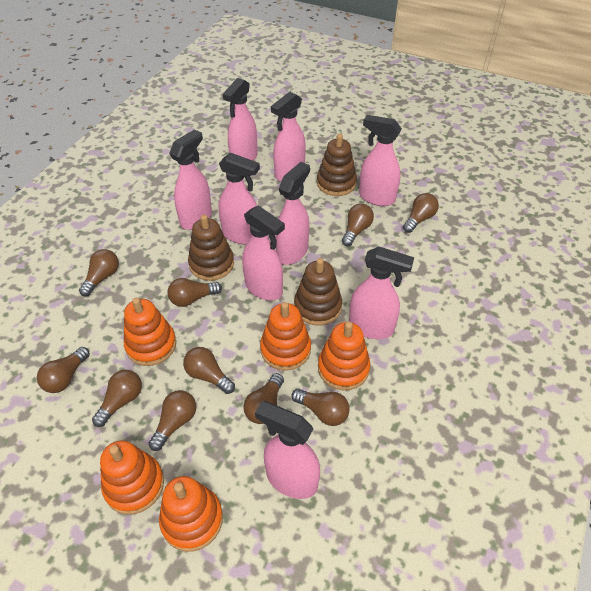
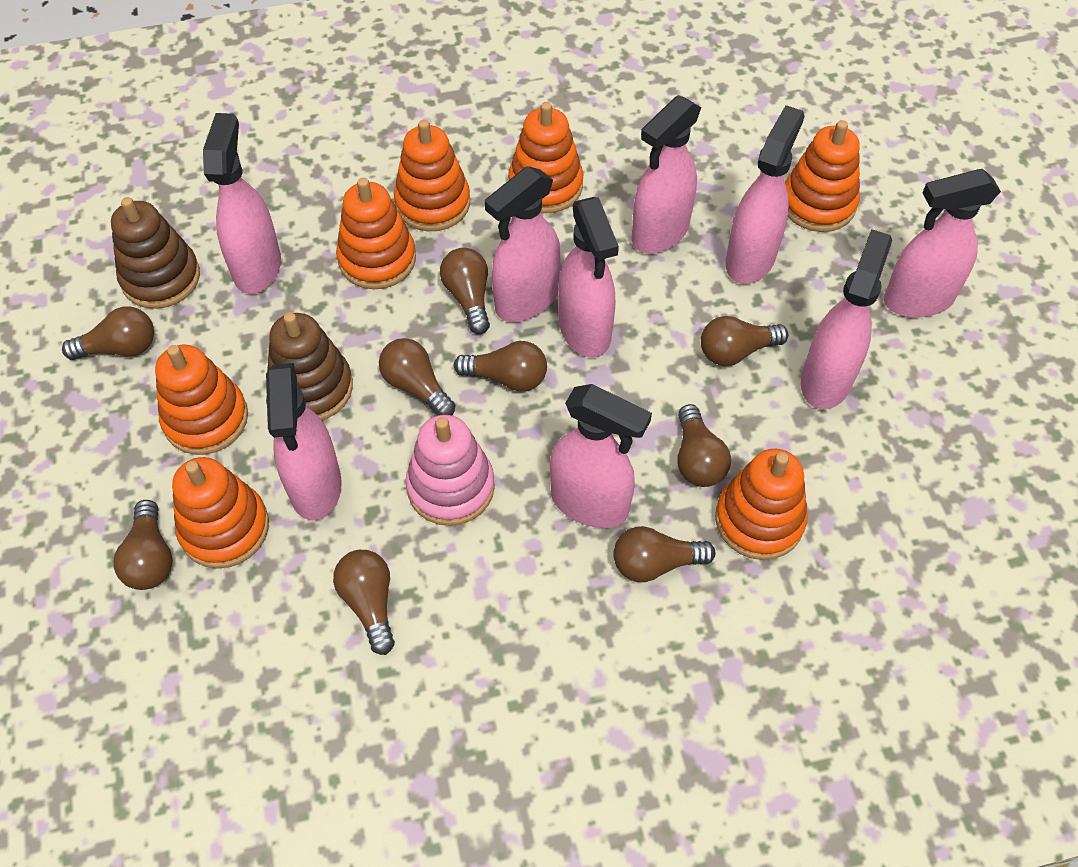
brown light bulb: 10 -> 9
brown stacking toy: 3 -> 2
orange stacking toy: 5 -> 7
pink stacking toy: 0 -> 1

